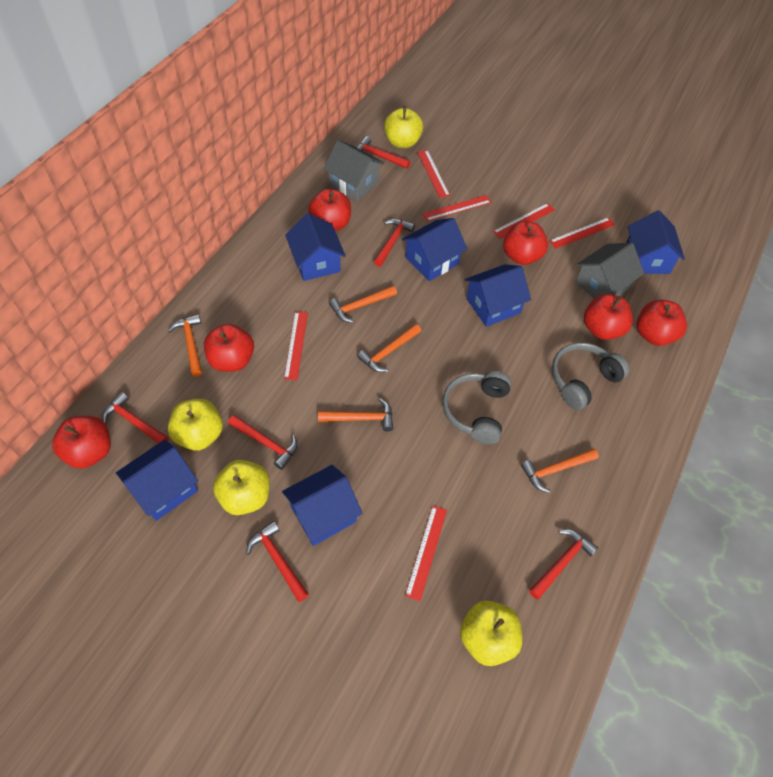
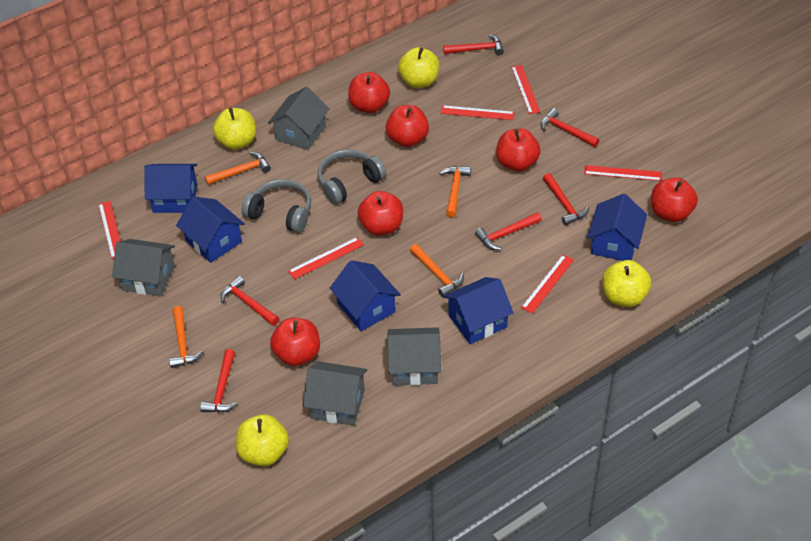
blue house: 6 -> 5
grey house: 2 -> 4
orange hammer: 5 -> 4

